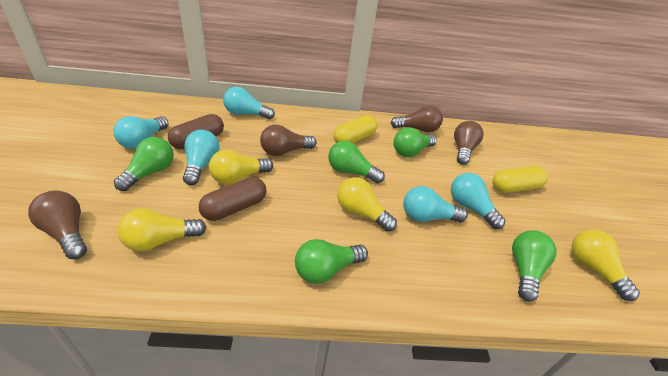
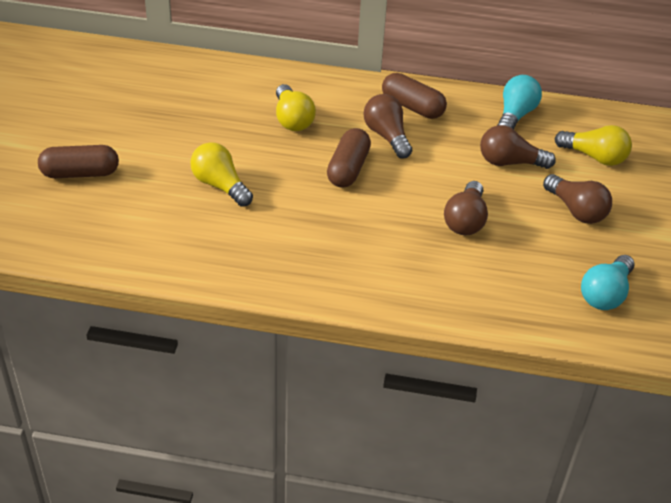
brown capsule: 2 -> 3
green light bulb: 5 -> 0
turquoise light bulb: 5 -> 2
yellow capsule: 2 -> 0
yellow light bulb: 4 -> 3

